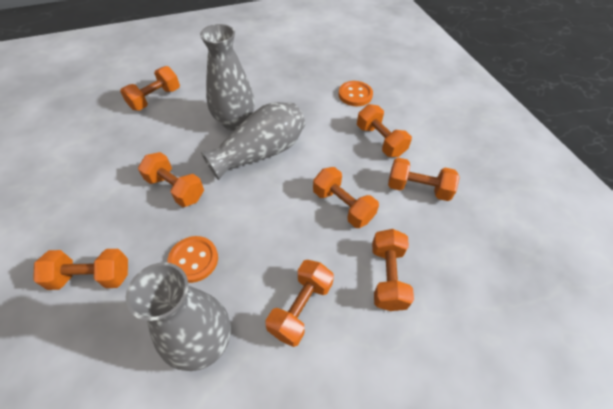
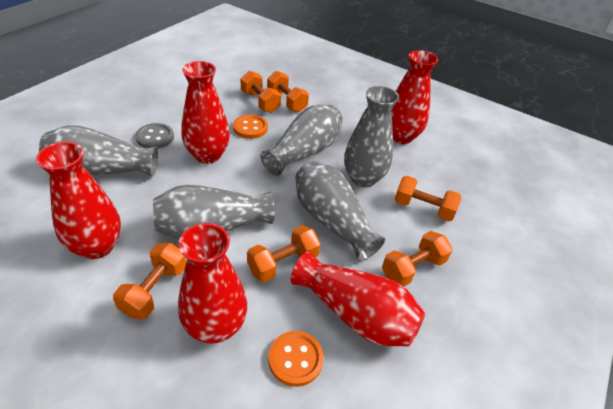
grey button: 0 -> 1
grey vase: 3 -> 5
orange dumbbell: 8 -> 6
red vase: 0 -> 5

